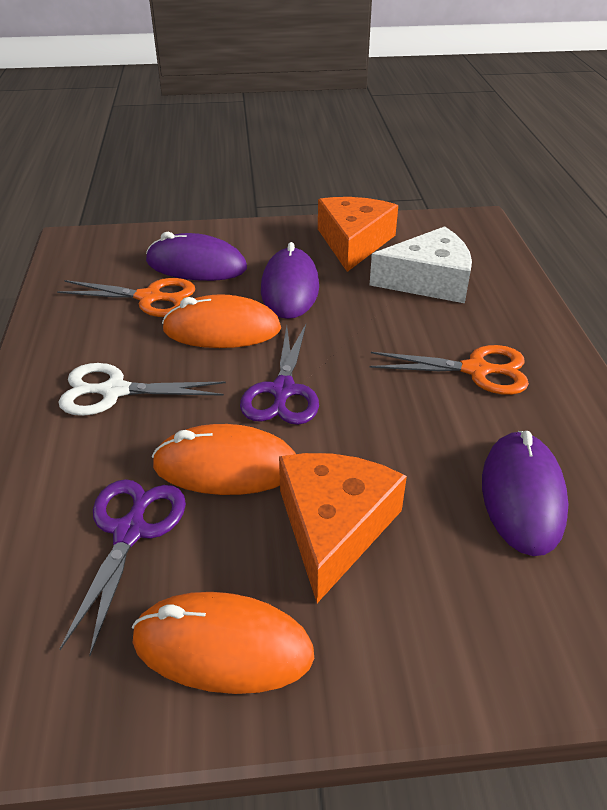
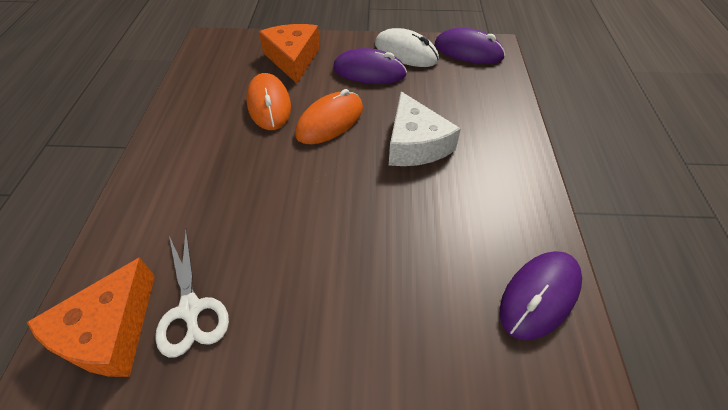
orange mouse: 3 -> 2
orange scissors: 2 -> 0
purple scissors: 2 -> 0
white mouse: 0 -> 1

